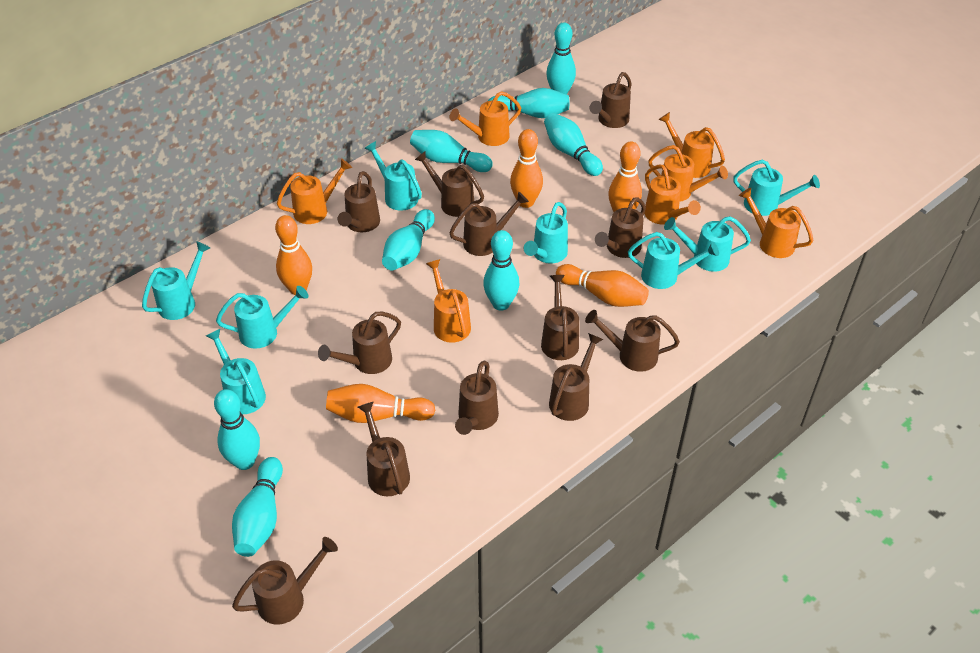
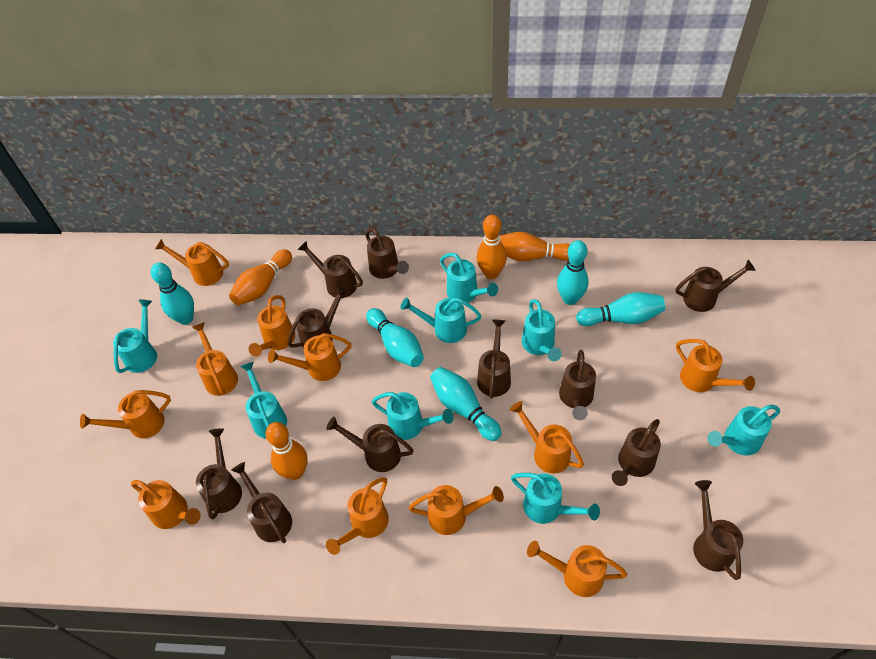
brown watering can: 12 -> 11
orange bowling pin: 5 -> 4
orange watering can: 7 -> 11
turquoise bowling pin: 8 -> 5

